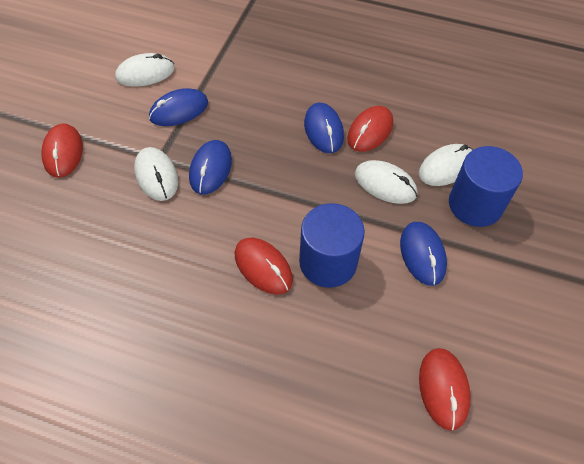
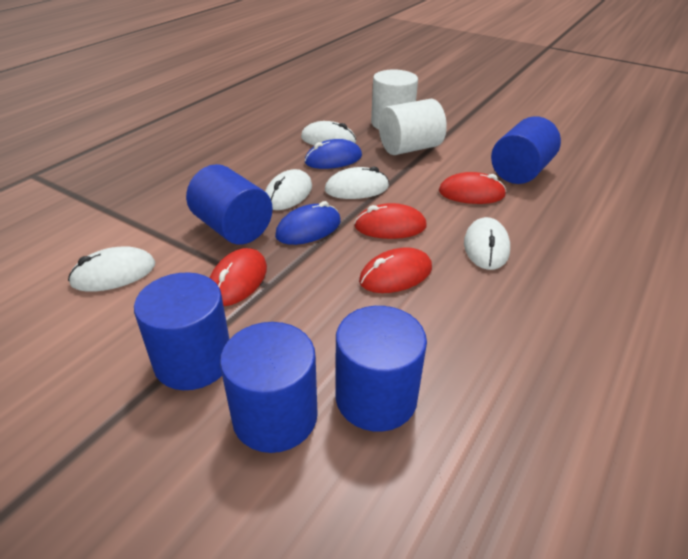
blue cylinder: 2 -> 5
blue mouse: 4 -> 2
white cylinder: 0 -> 2
white mouse: 4 -> 5

